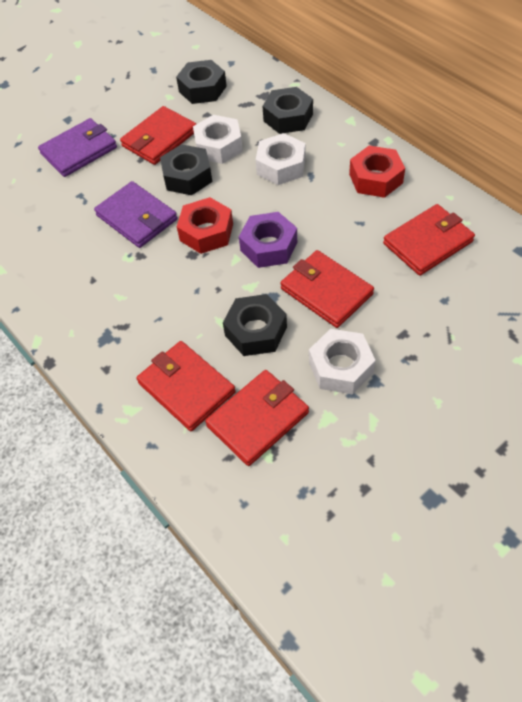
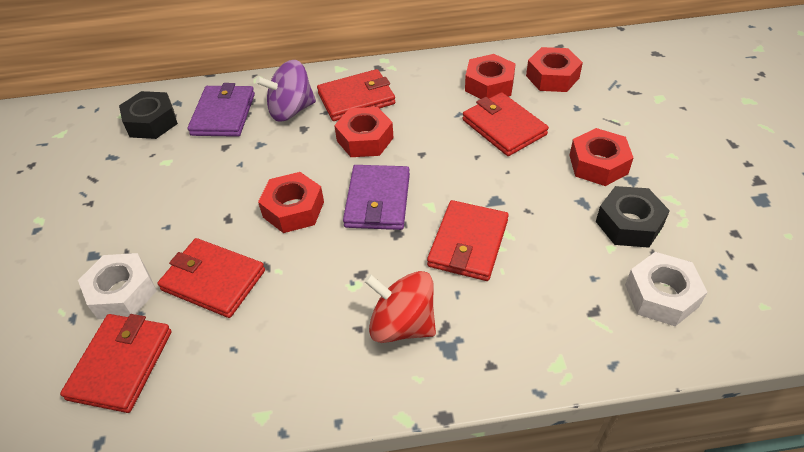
black nut: 4 -> 2
purple nut: 1 -> 0
purple spinning top: 0 -> 1
red nut: 2 -> 5
red spinning top: 0 -> 1
white nut: 3 -> 2

